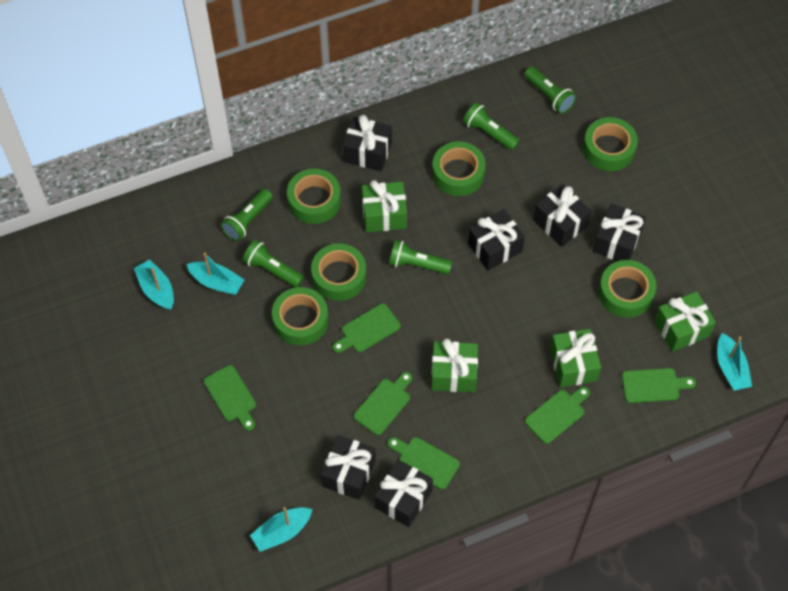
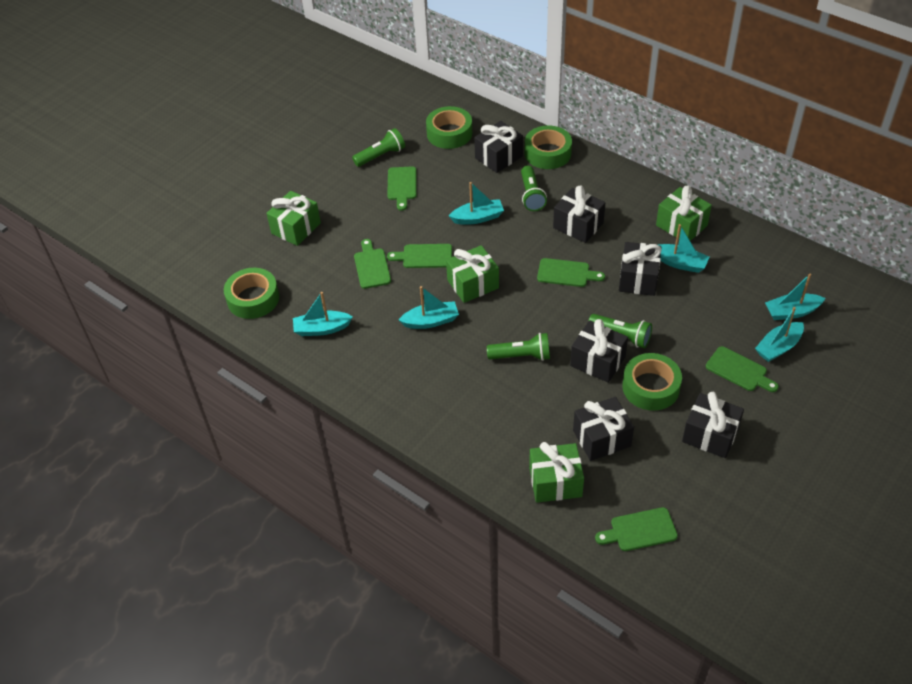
green flashlight: 5 -> 4
green tape: 6 -> 4
turquoise boat: 4 -> 6

